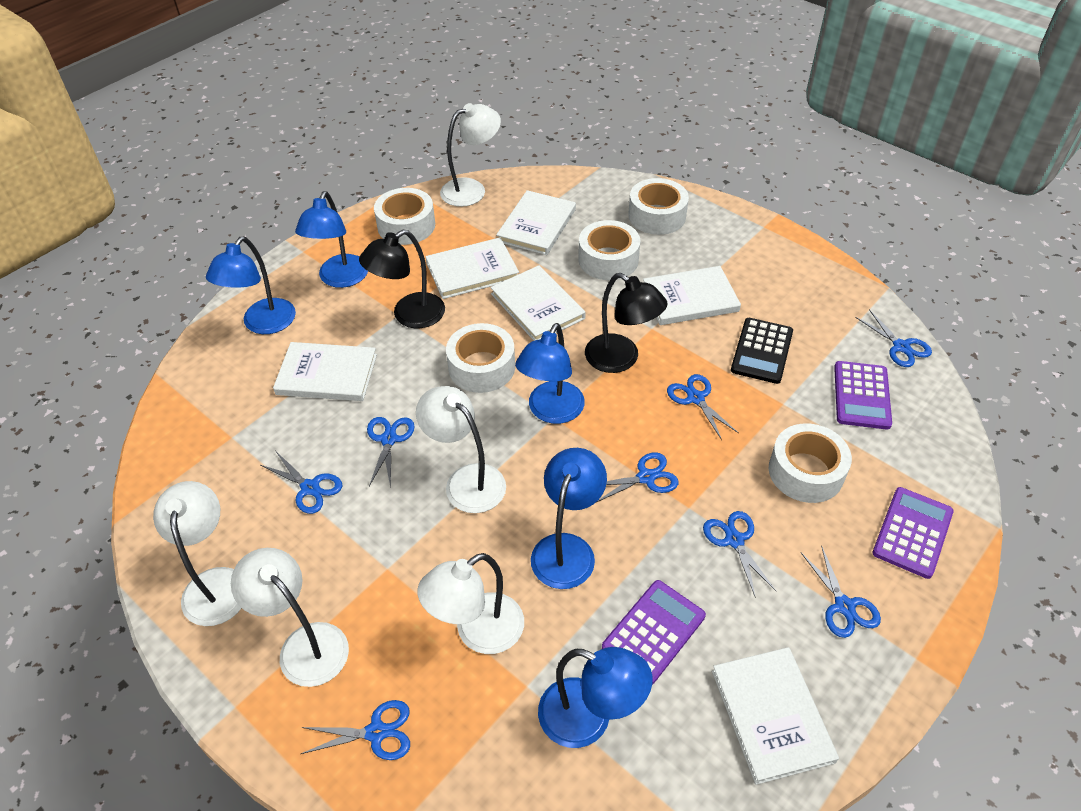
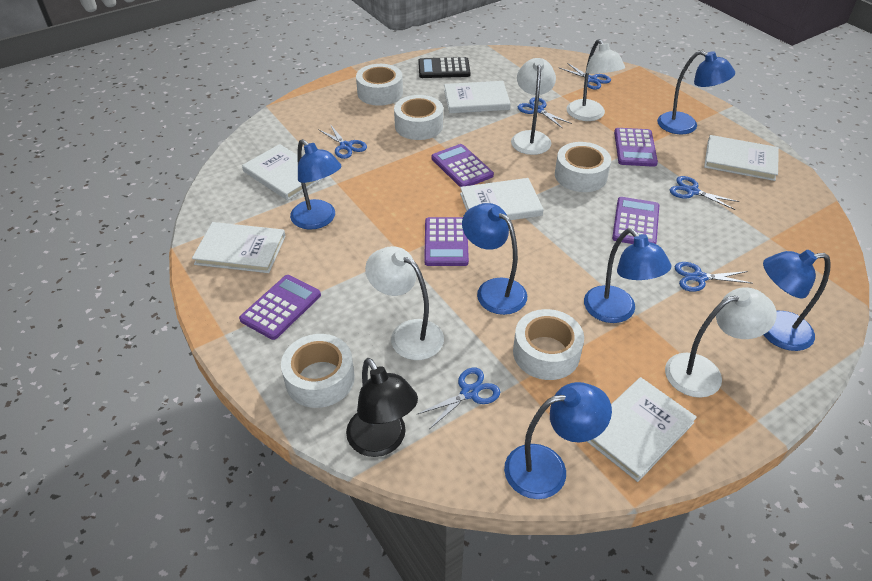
black lamp: 2 -> 1
blue lamp: 5 -> 6
blue scissors: 8 -> 6
purple calculator: 3 -> 5
white lamp: 5 -> 4

